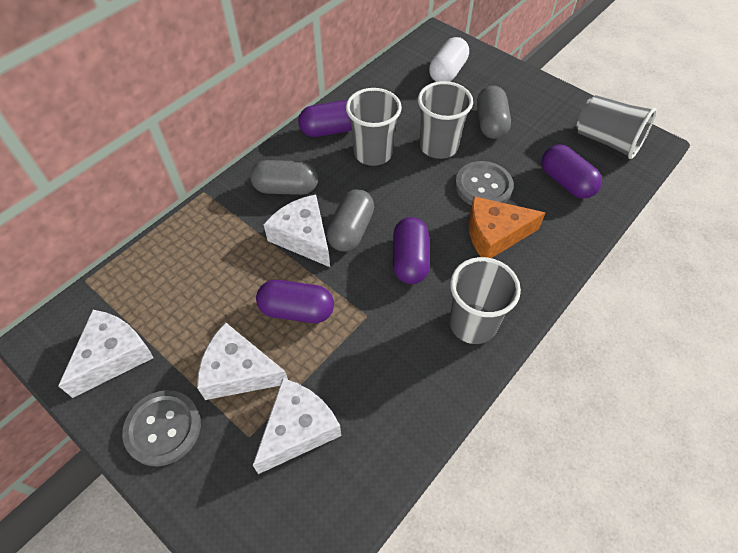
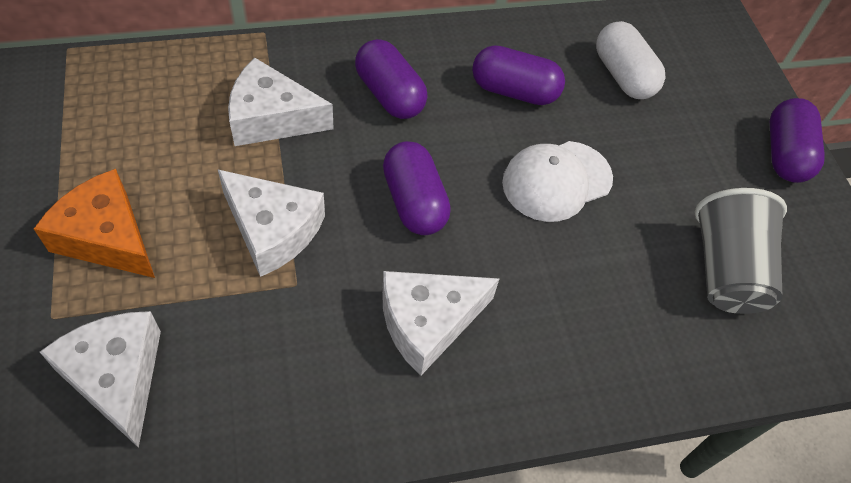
grey button: 2 -> 0
grey capsule: 3 -> 0
grey cup: 4 -> 1
white cap: 0 -> 1

